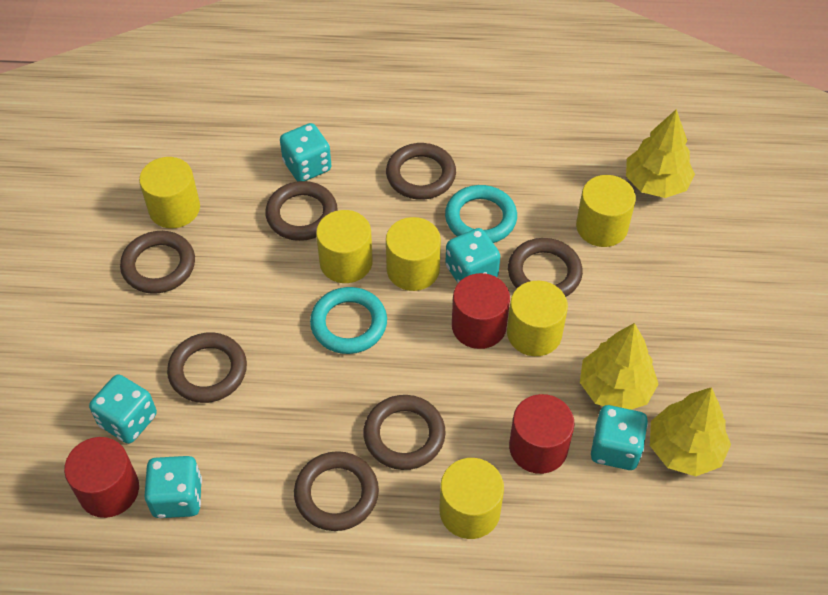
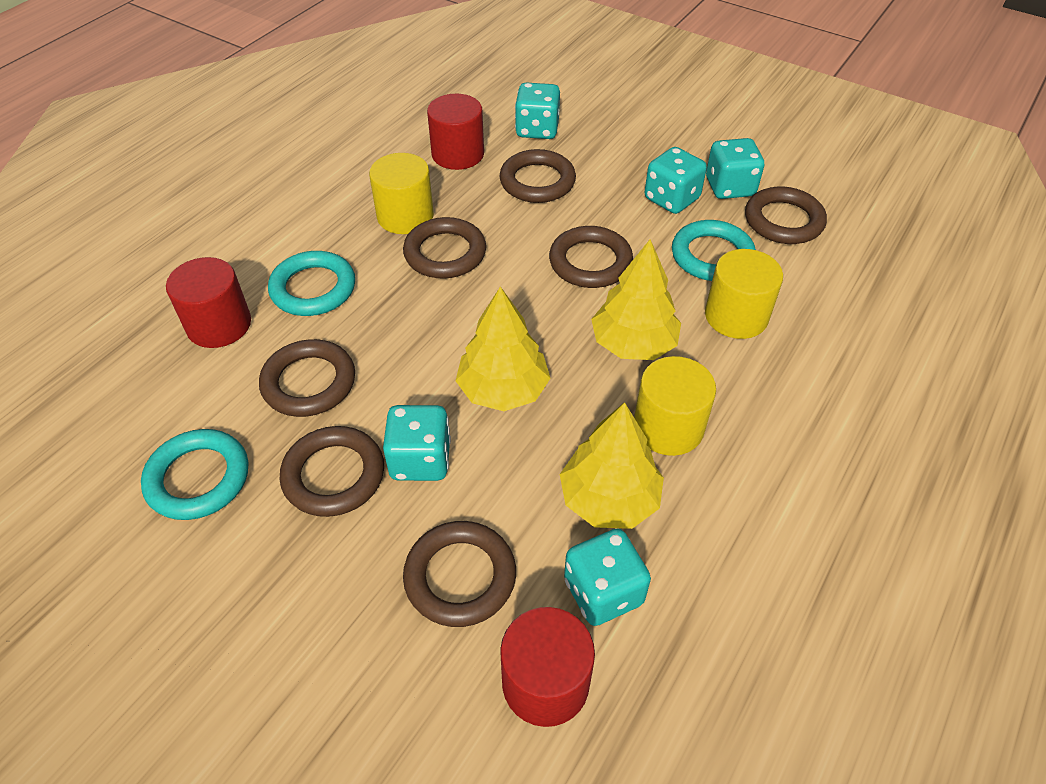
turquoise ring: 2 -> 3
yellow cylinder: 6 -> 3

